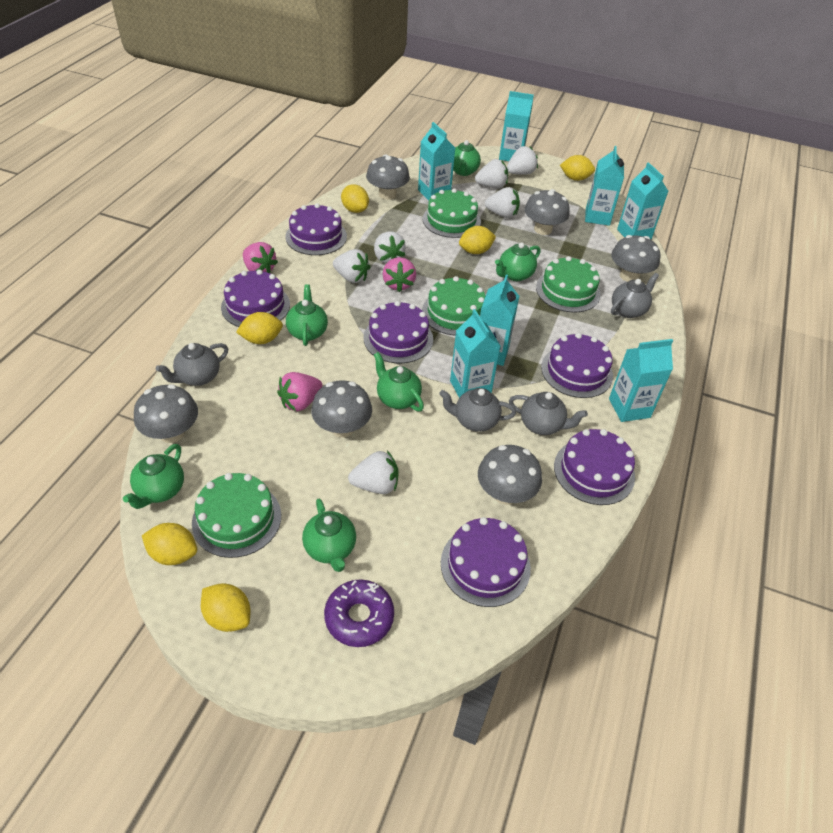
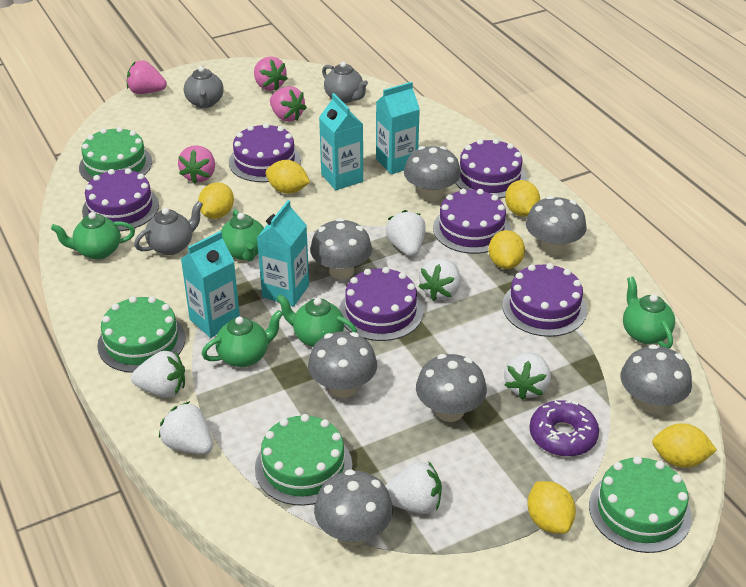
green teapot: 6 -> 5
grey mushroom: 6 -> 7
grey teapot: 4 -> 3
pink strawberry: 3 -> 4
turquoise carton: 7 -> 4

